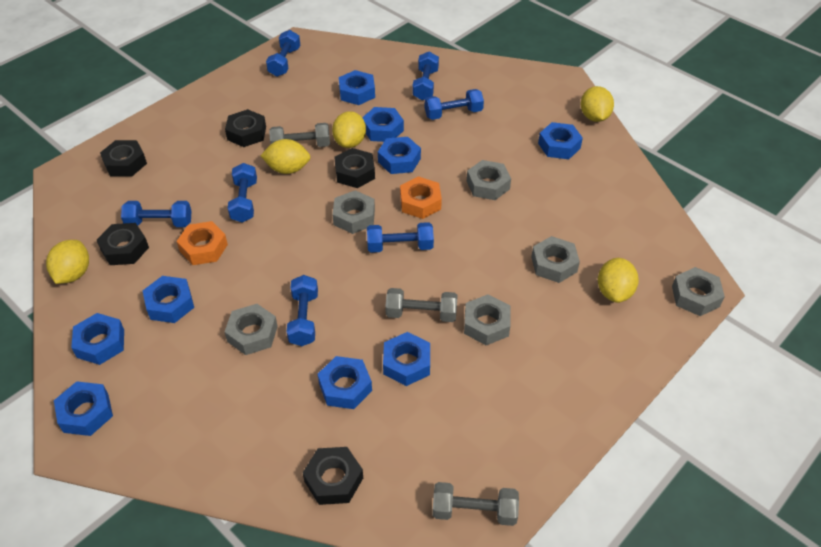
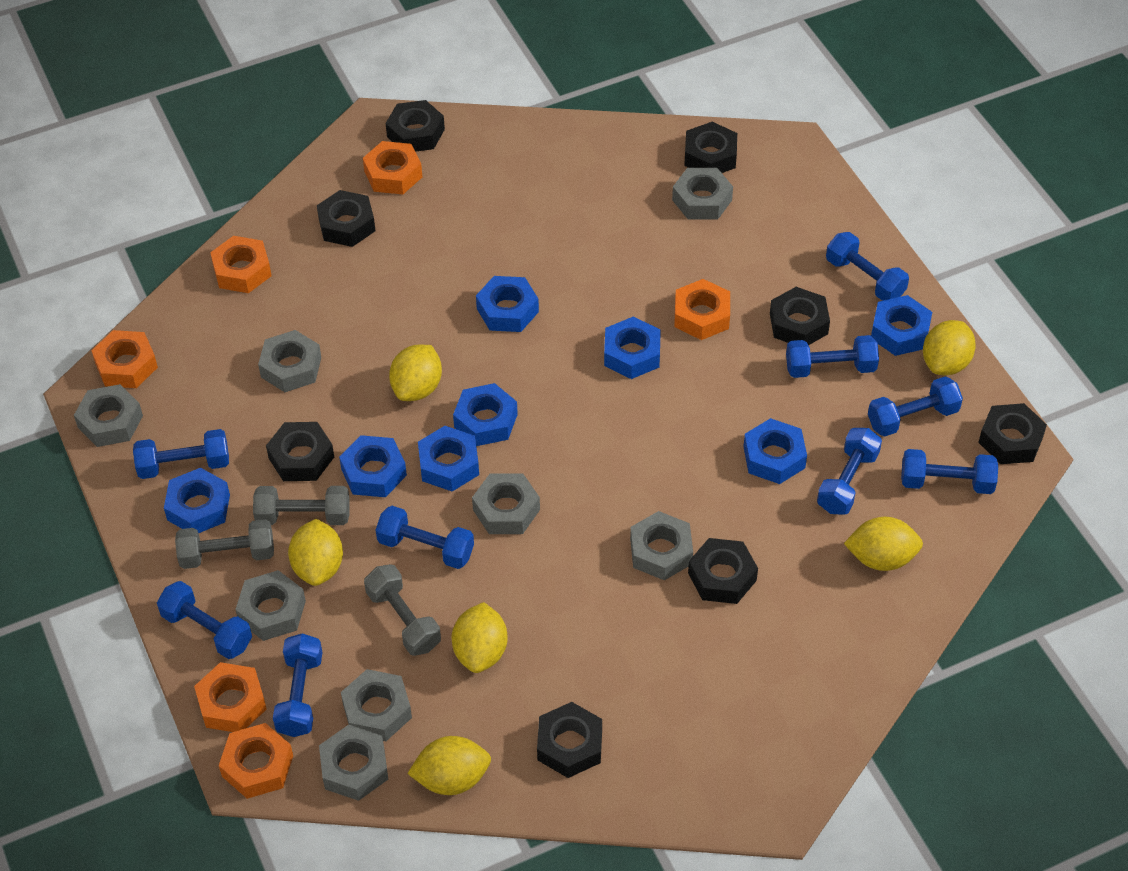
black nut: 5 -> 8
blue dumbbell: 7 -> 9
blue nut: 9 -> 8
grey nut: 6 -> 8
orange nut: 2 -> 6
yellow lemon: 5 -> 6

